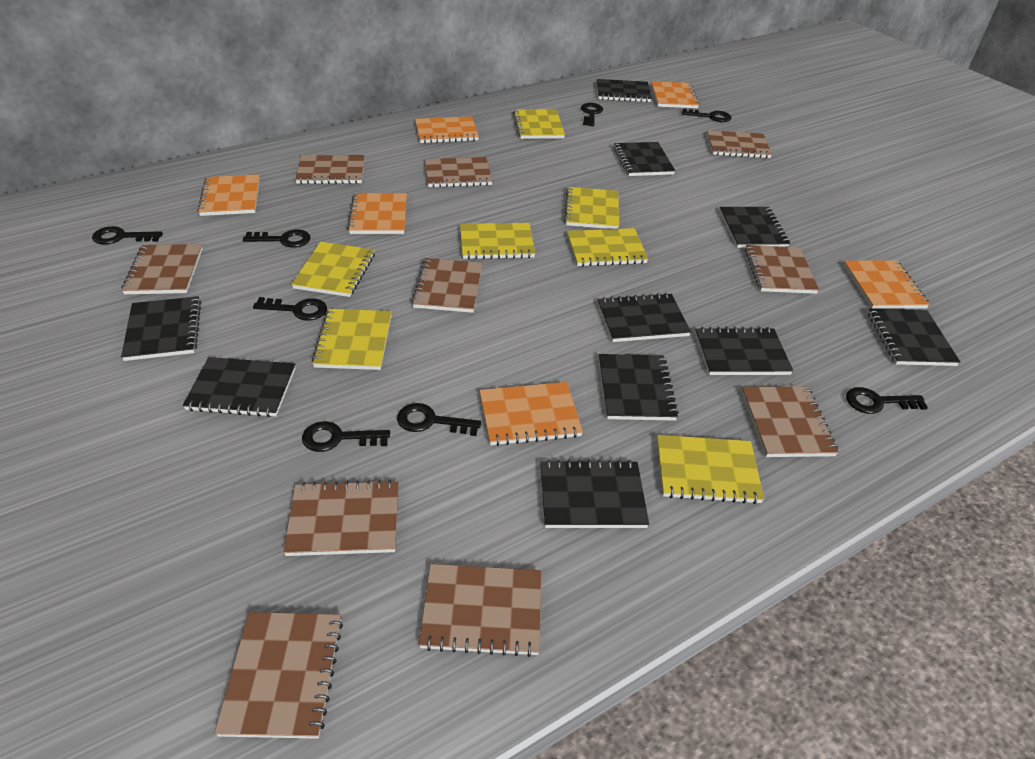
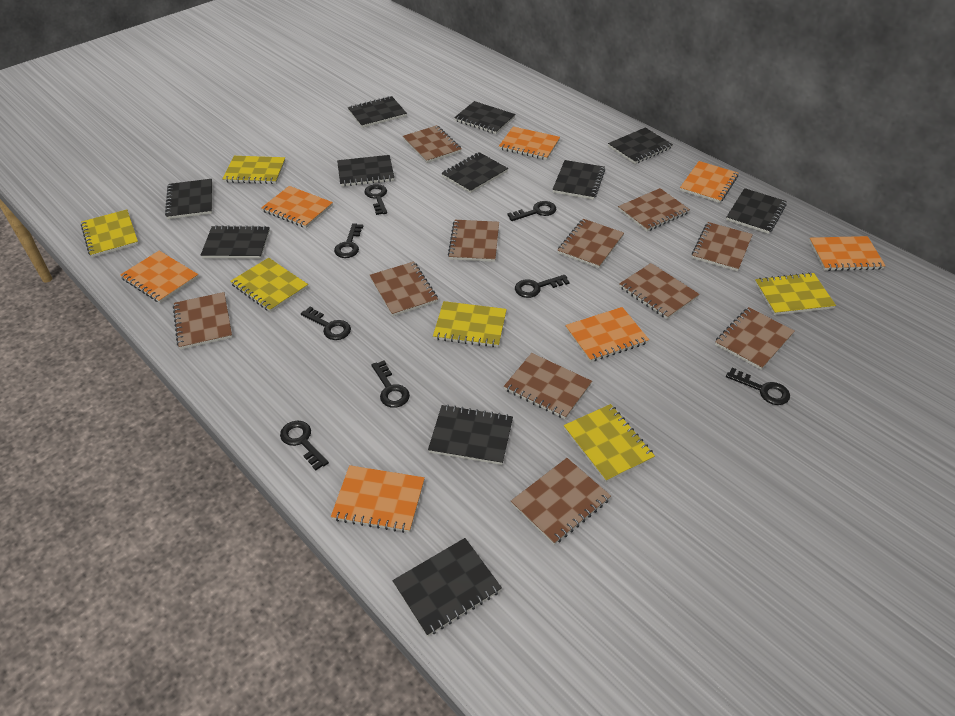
black notebook: 10 -> 11
brown notebook: 10 -> 11
orange notebook: 6 -> 7
yellow notebook: 7 -> 6

